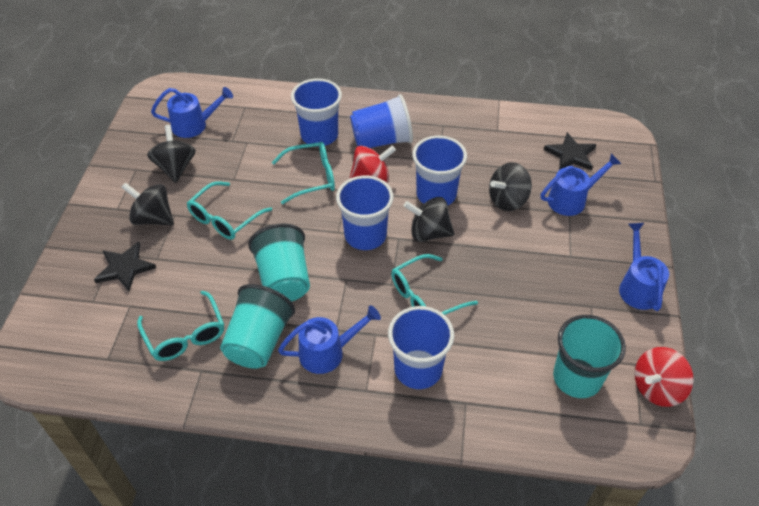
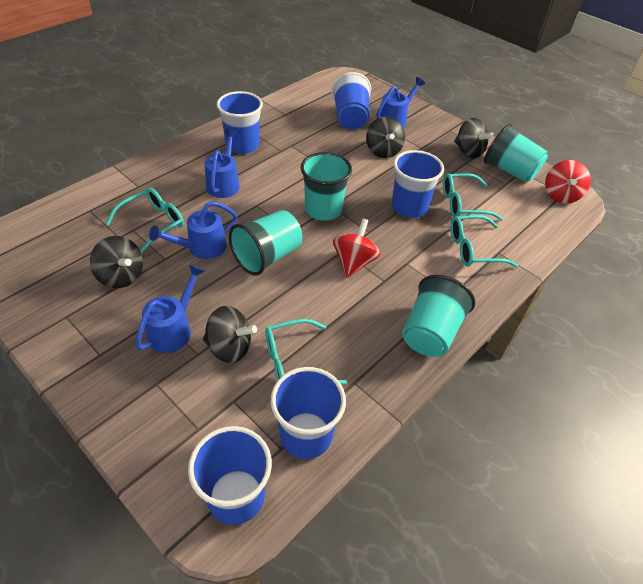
black star: 2 -> 0
turquoise cup: 3 -> 4

